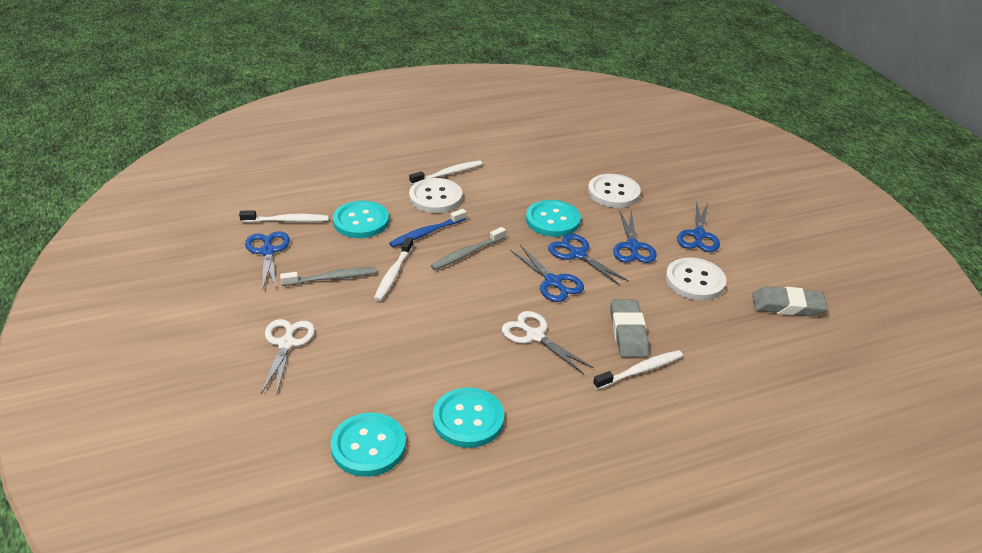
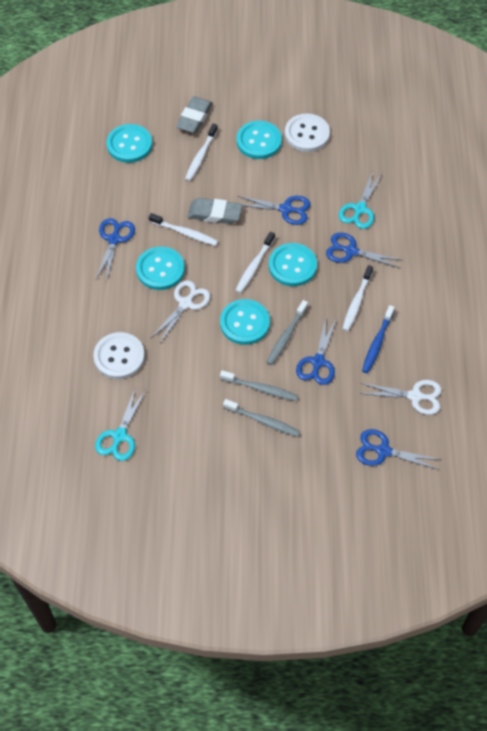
grey toothbrush: 2 -> 3
turquoise button: 4 -> 5
turquoise scissors: 0 -> 2
white button: 3 -> 2

